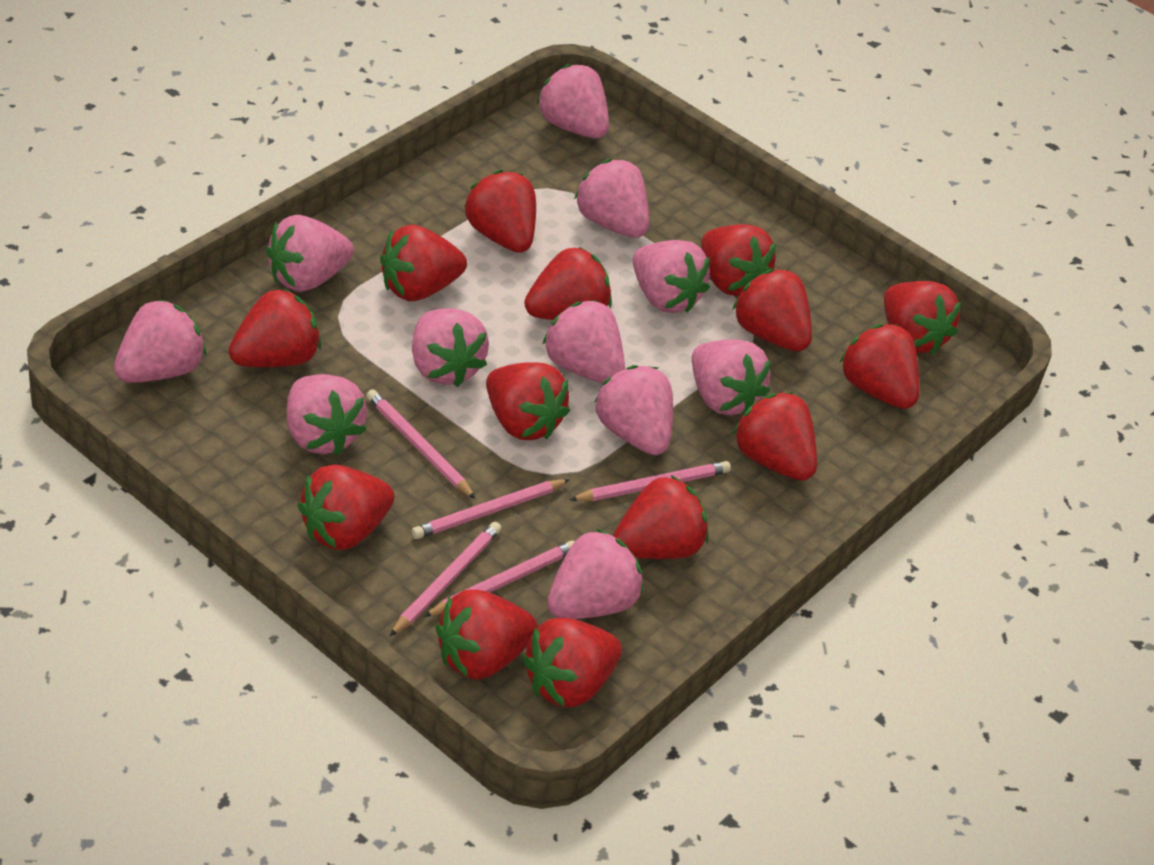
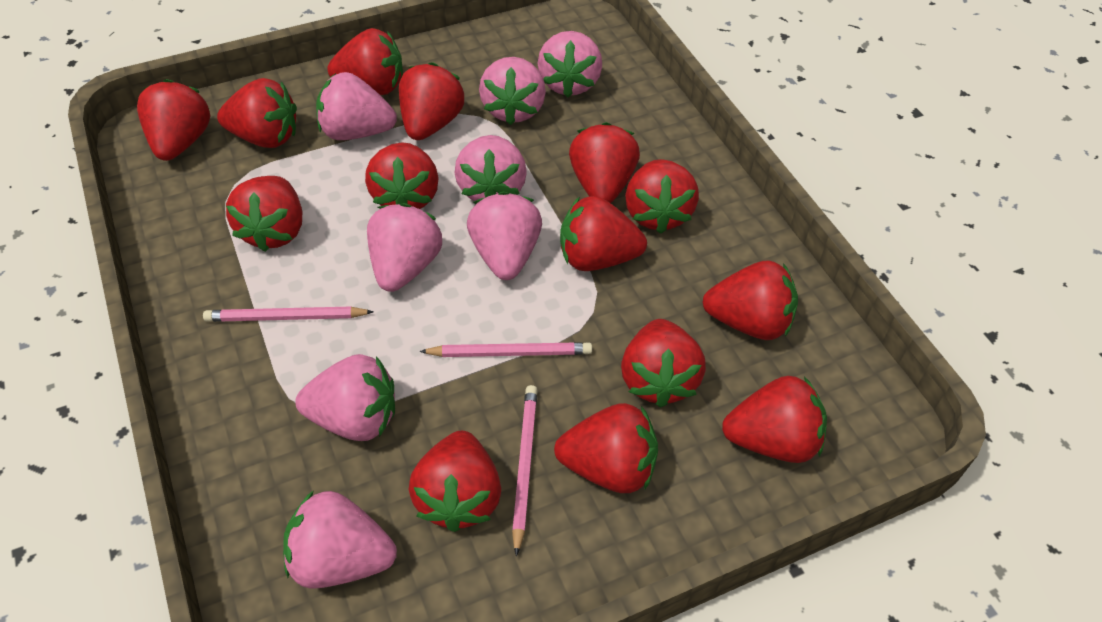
pink pencil: 5 -> 3
pink strawberry: 11 -> 8

